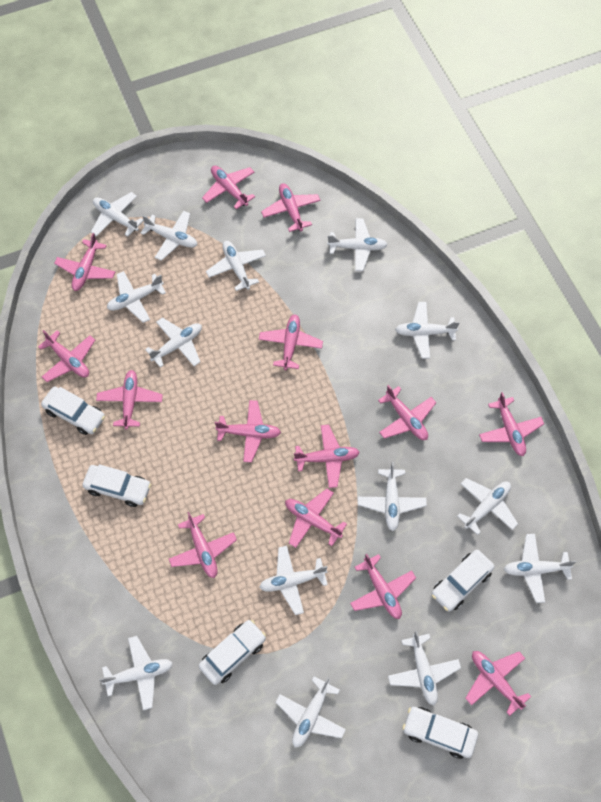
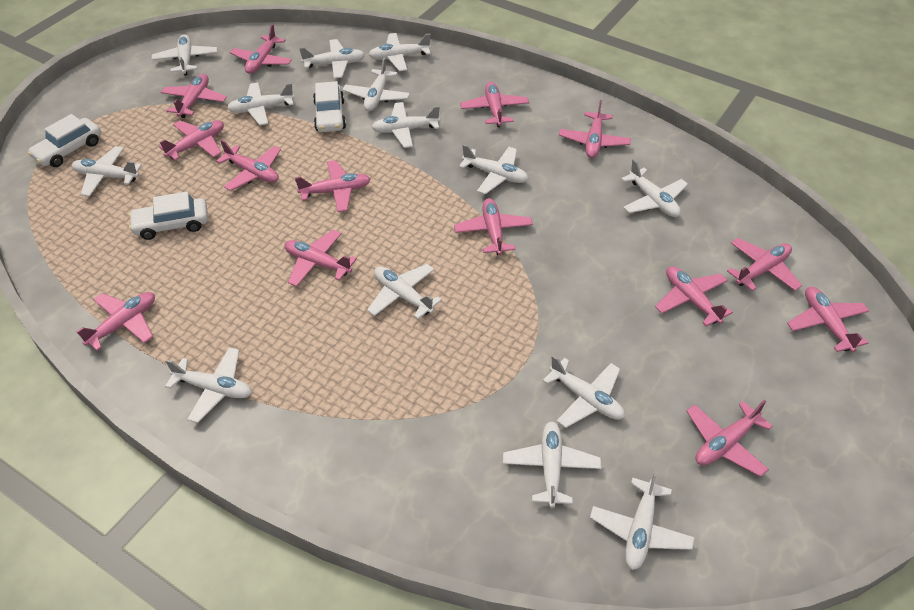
white car: 5 -> 3

